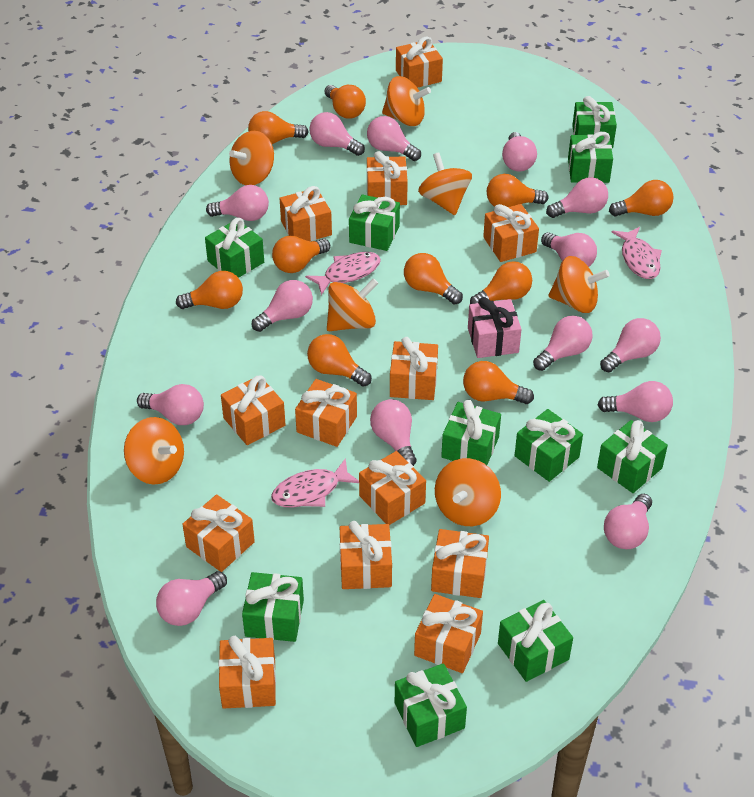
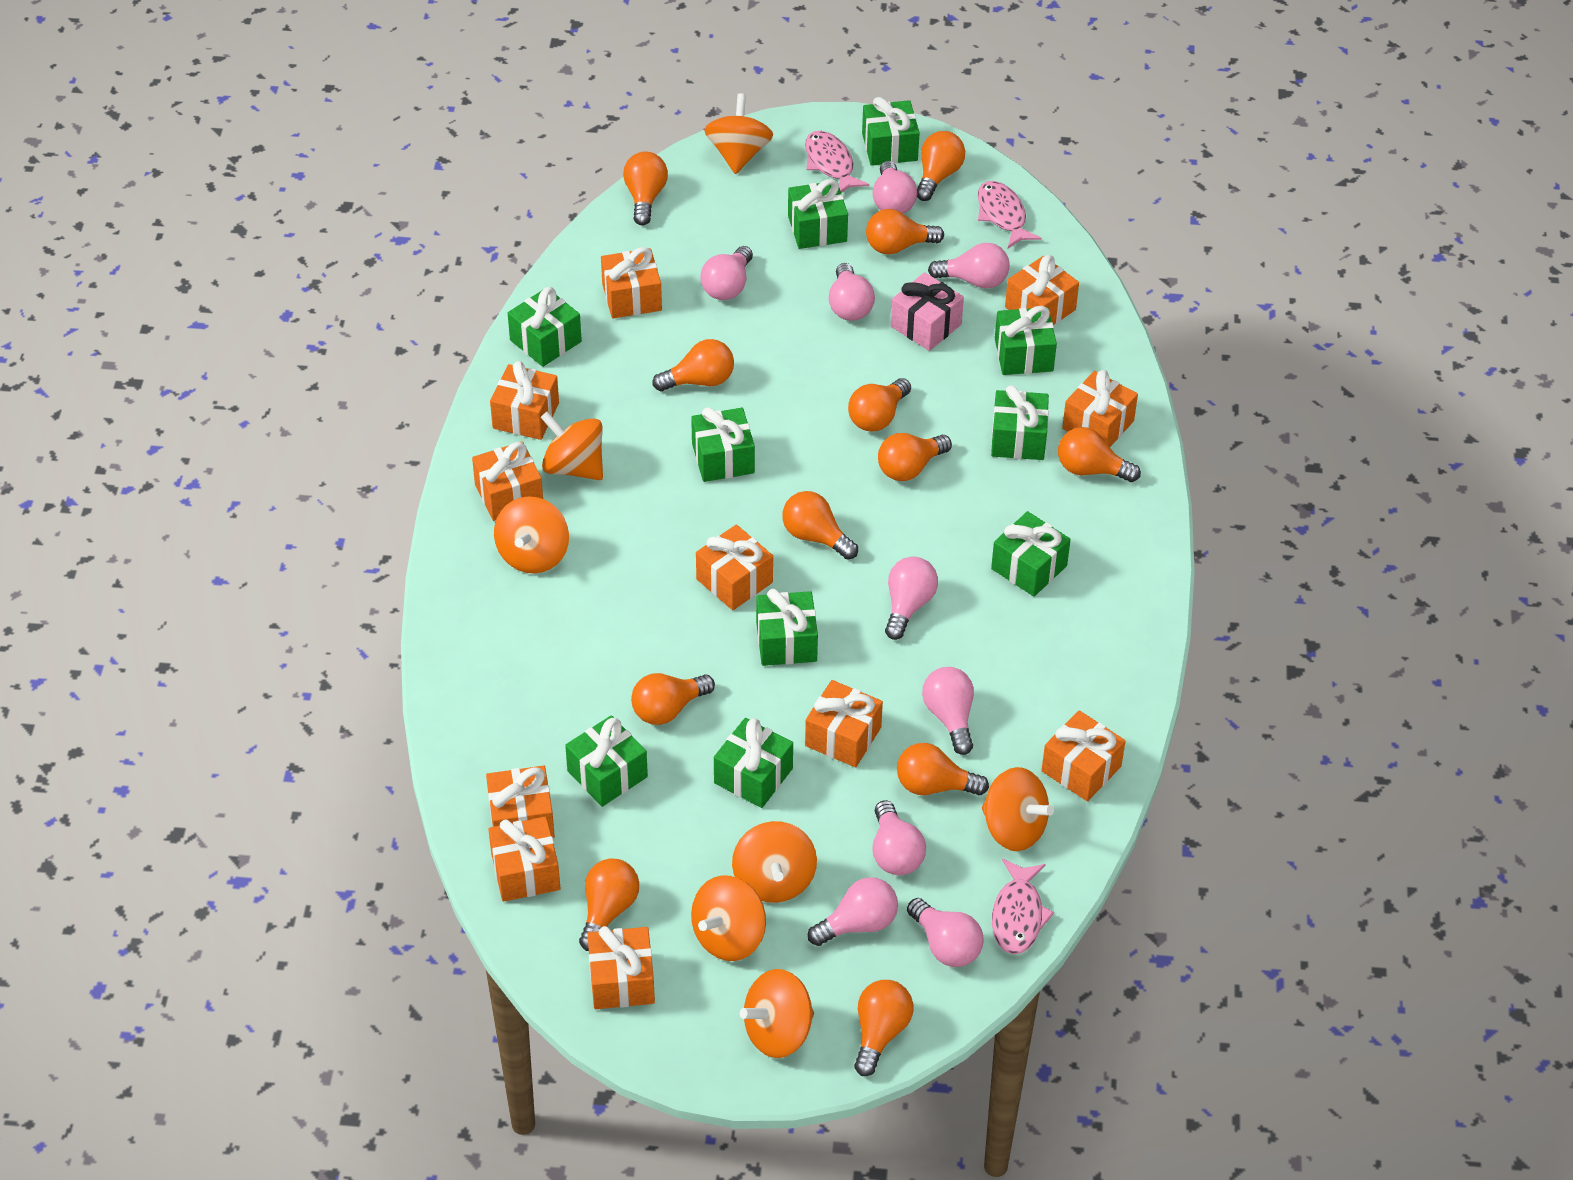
orange gift: 13 -> 11
orange light bulb: 10 -> 12
pink light bulb: 14 -> 9

